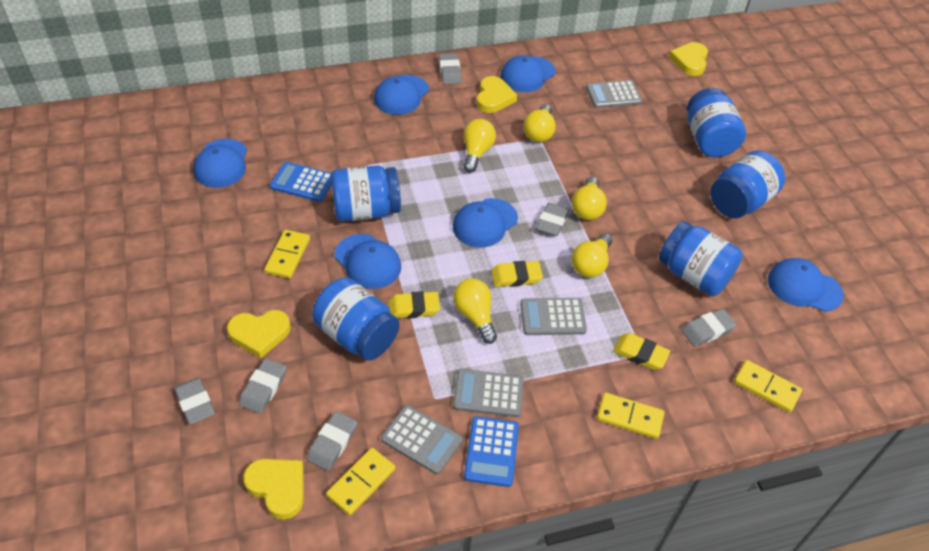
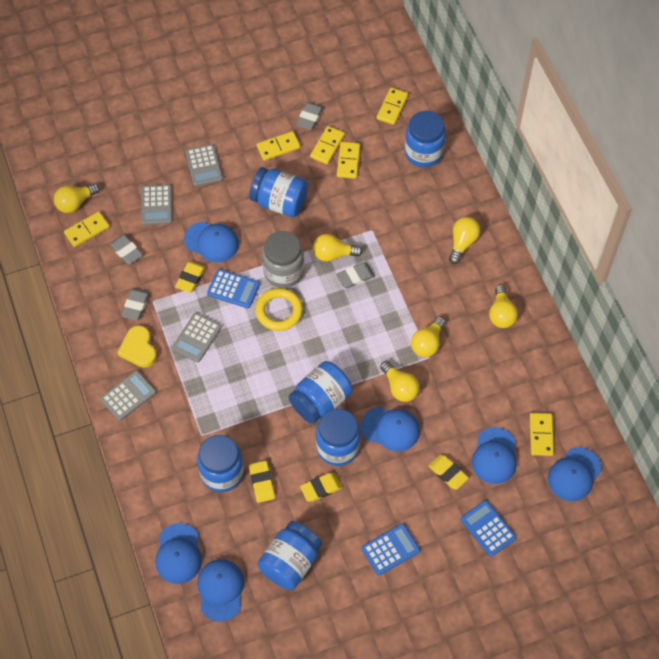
blue calculator: 2 -> 3
blue jar: 5 -> 6
grey eraser: 6 -> 4
grey jar: 0 -> 1
yellow domino: 4 -> 6
yellow eraser: 3 -> 4
yellow heart: 4 -> 1
yellow light bulb: 5 -> 6
yellow ring: 0 -> 1

